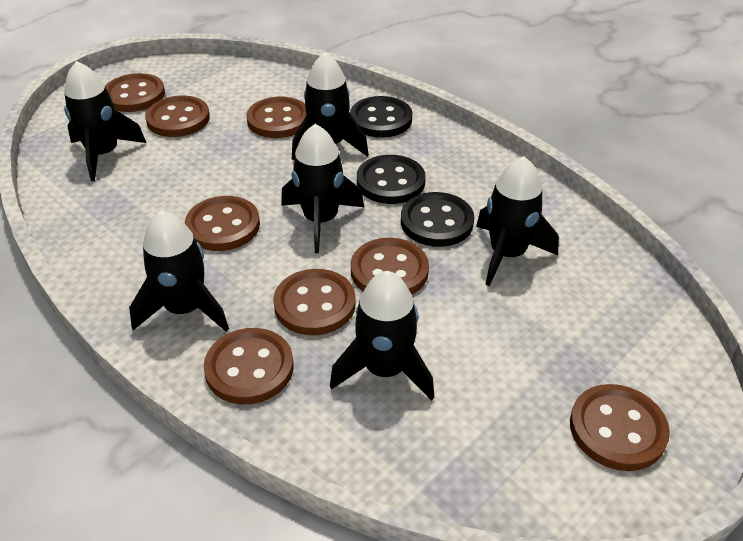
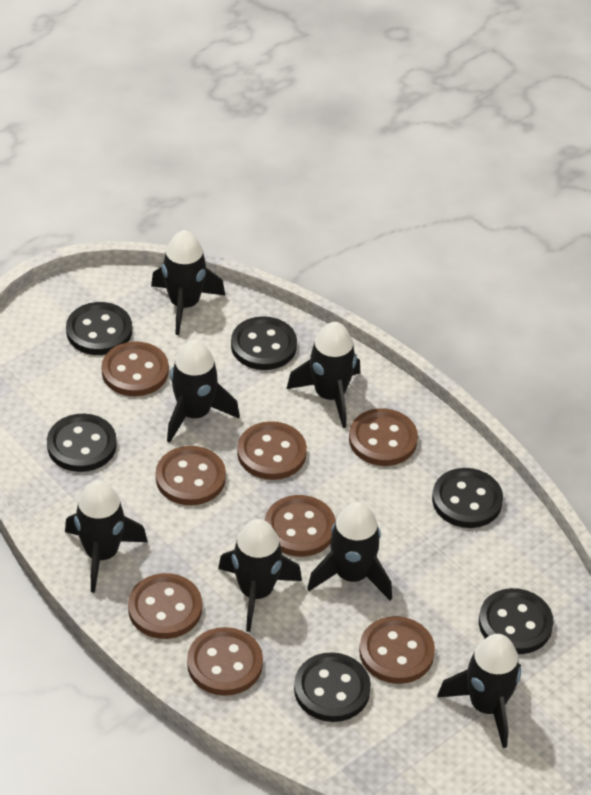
black button: 3 -> 6
black rocket: 6 -> 7

